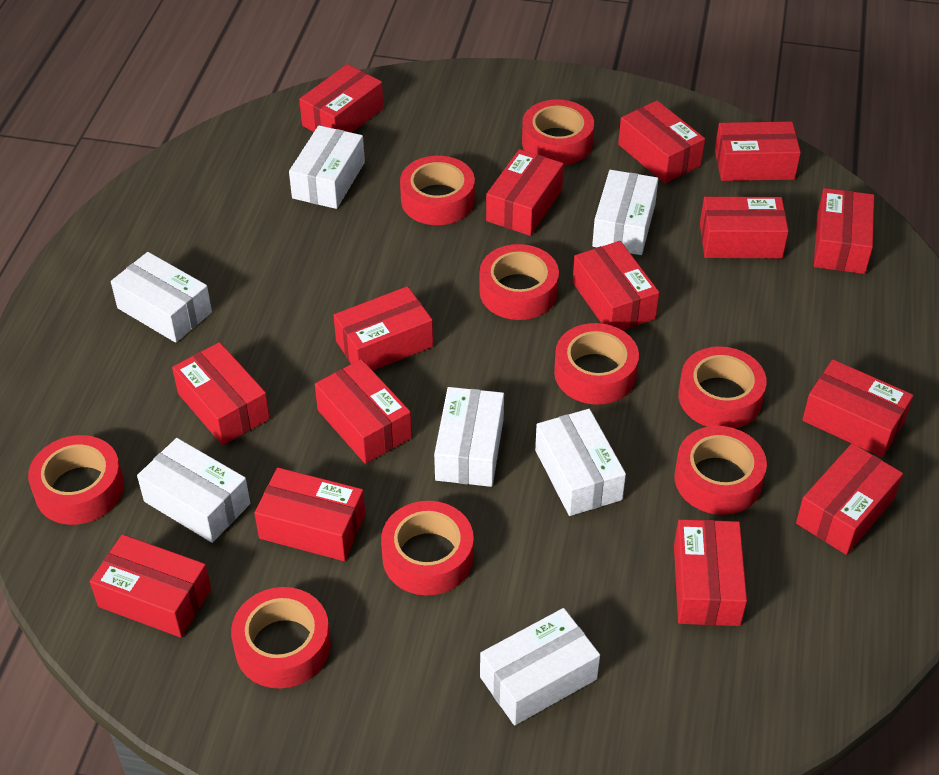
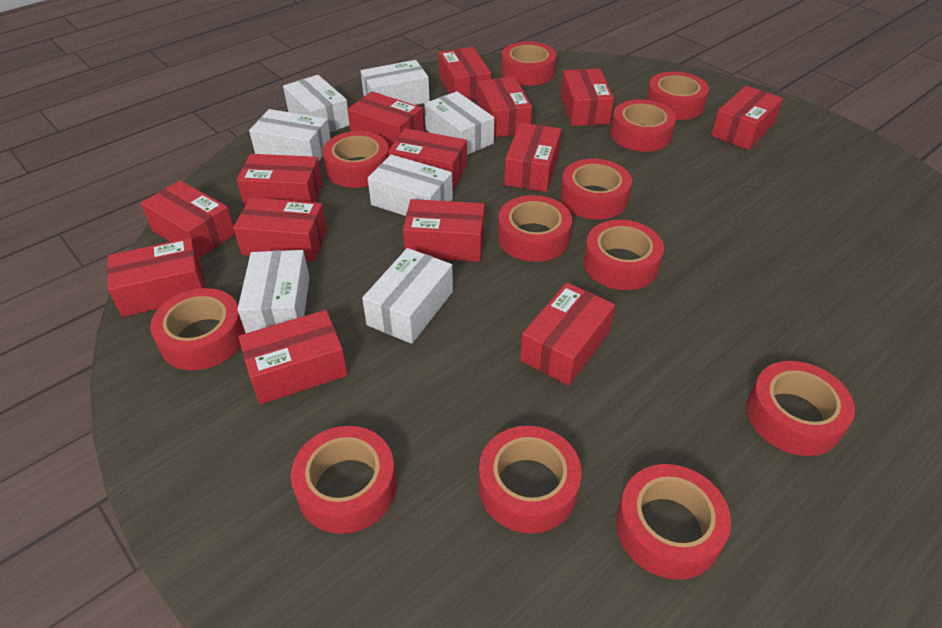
red box: 15 -> 14
red tape: 9 -> 12

